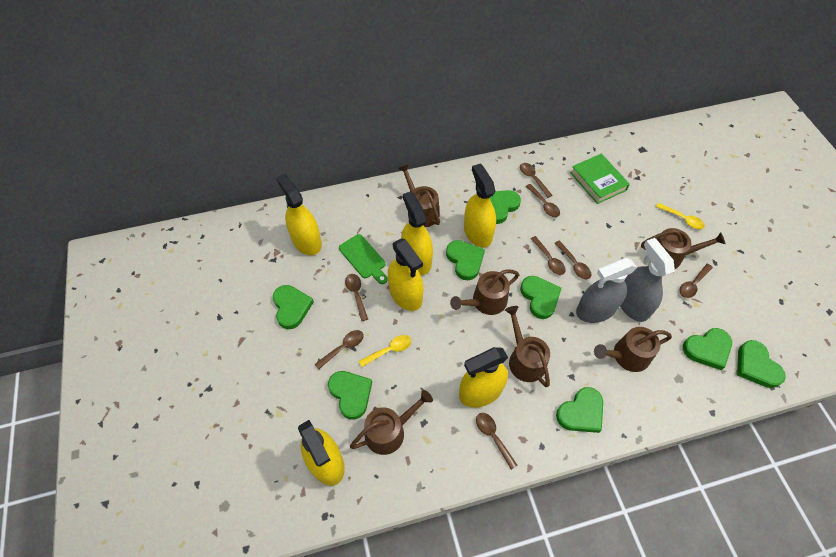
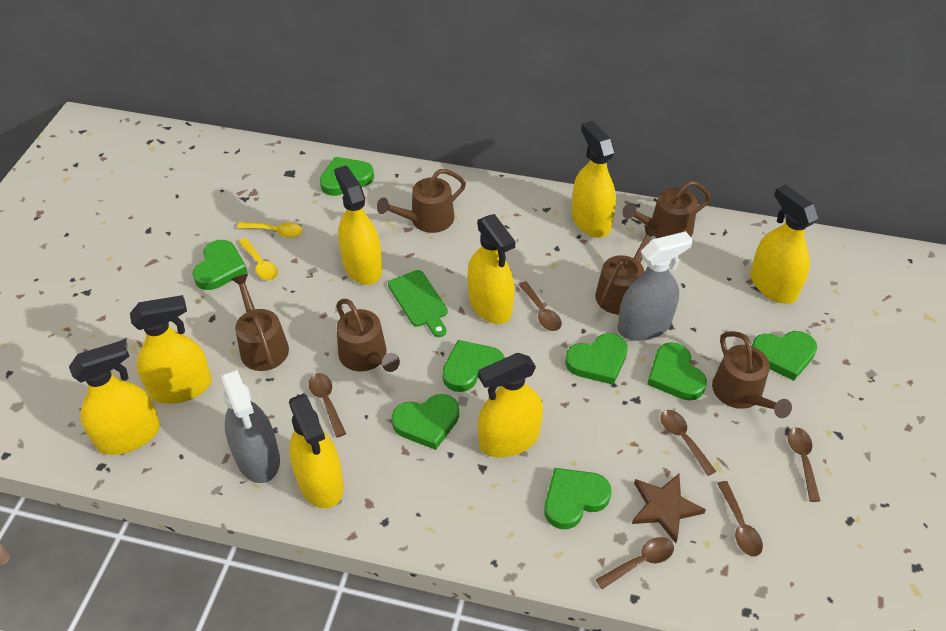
brown spoon: 8 -> 6
brown star: 0 -> 1
green book: 1 -> 0
yellow spray bottle: 6 -> 8

